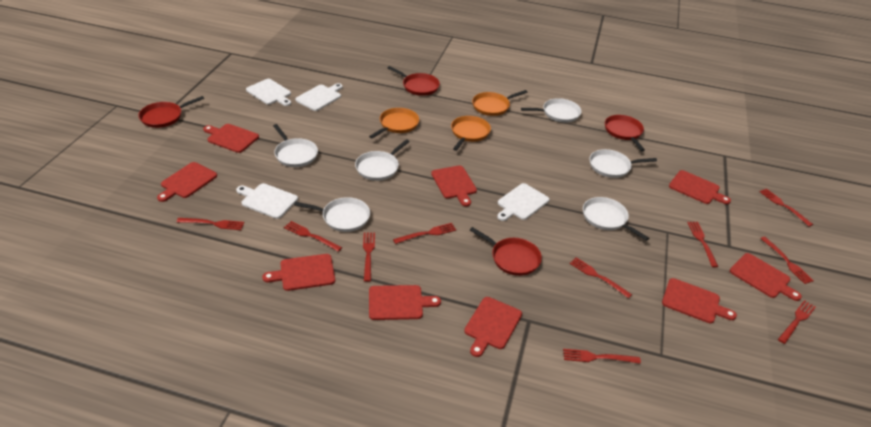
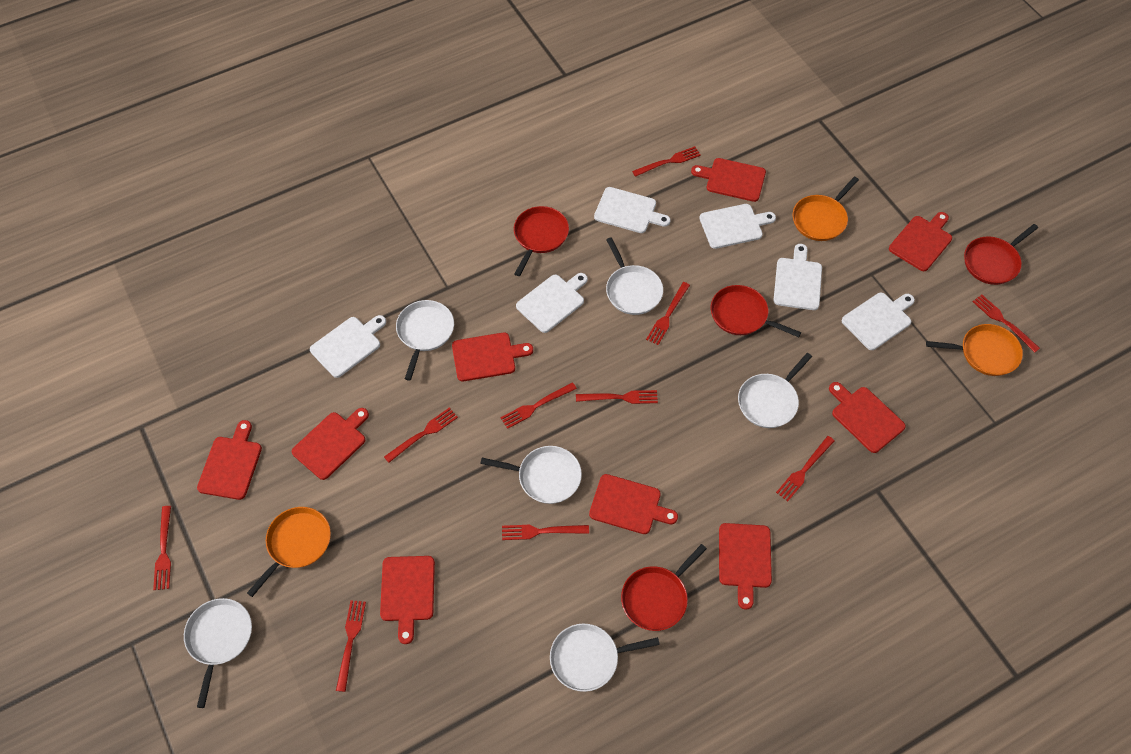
white cutting board: 4 -> 6

